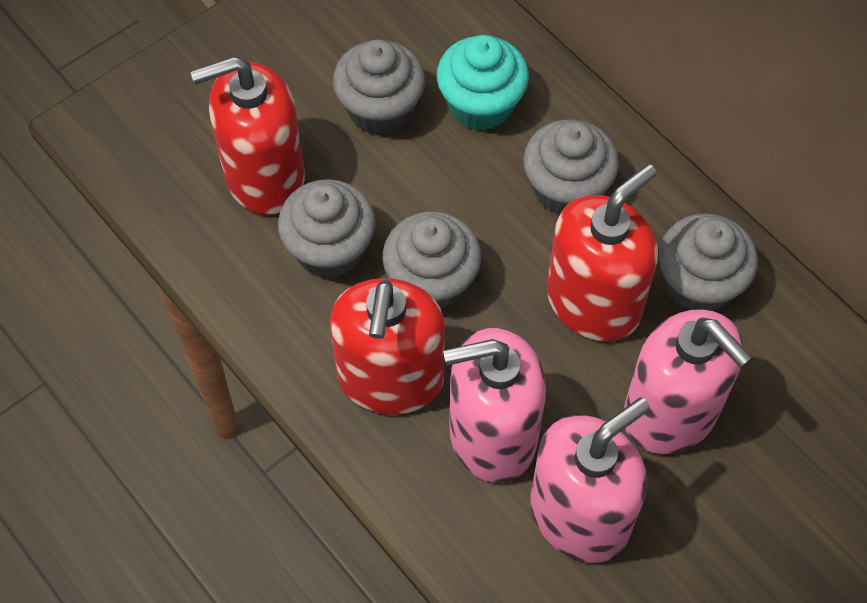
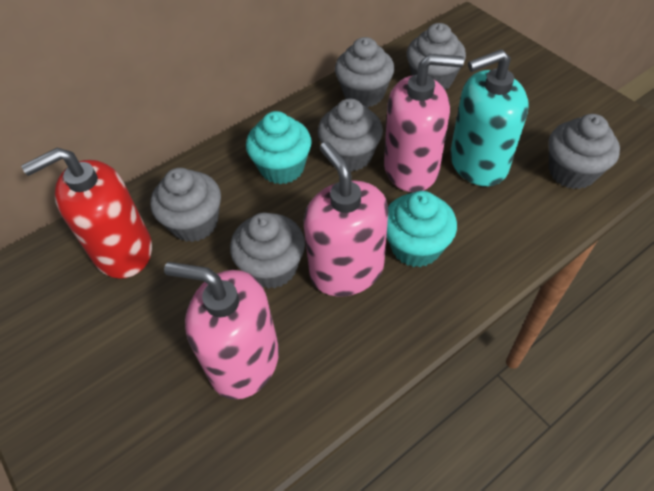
grey cupcake: 5 -> 6
red soap dispenser: 3 -> 1
turquoise cupcake: 1 -> 2
turquoise soap dispenser: 0 -> 1

